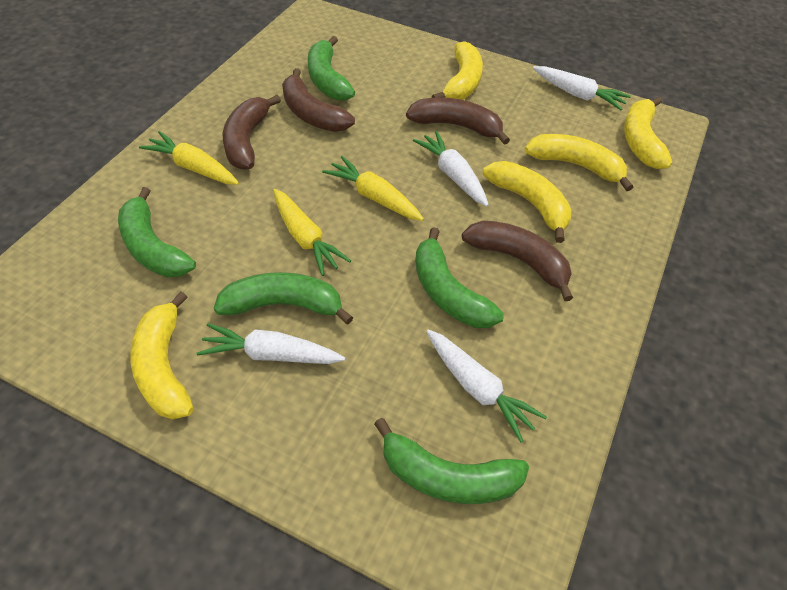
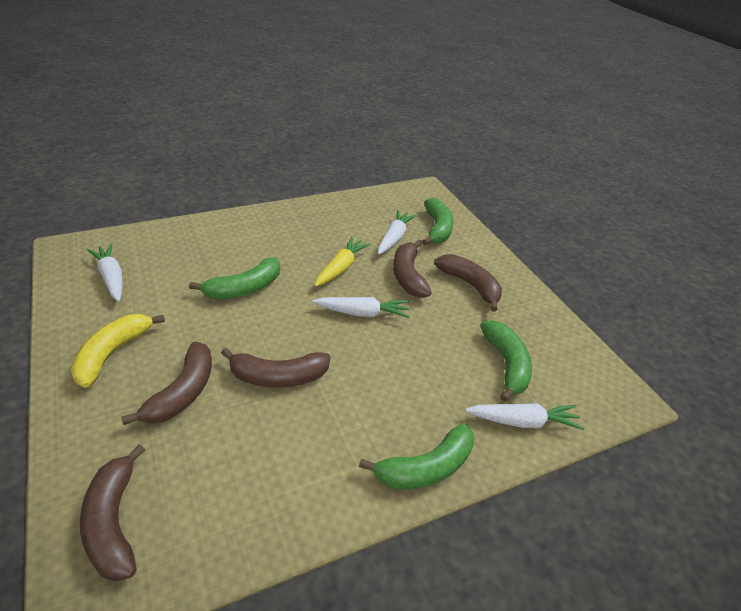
brown banana: 4 -> 5
green banana: 5 -> 4
yellow banana: 5 -> 1
yellow carrot: 3 -> 1

